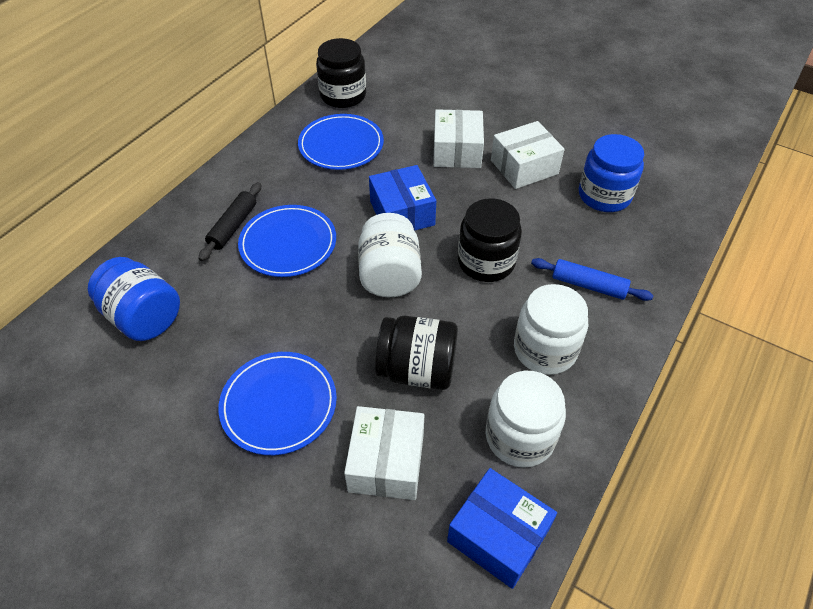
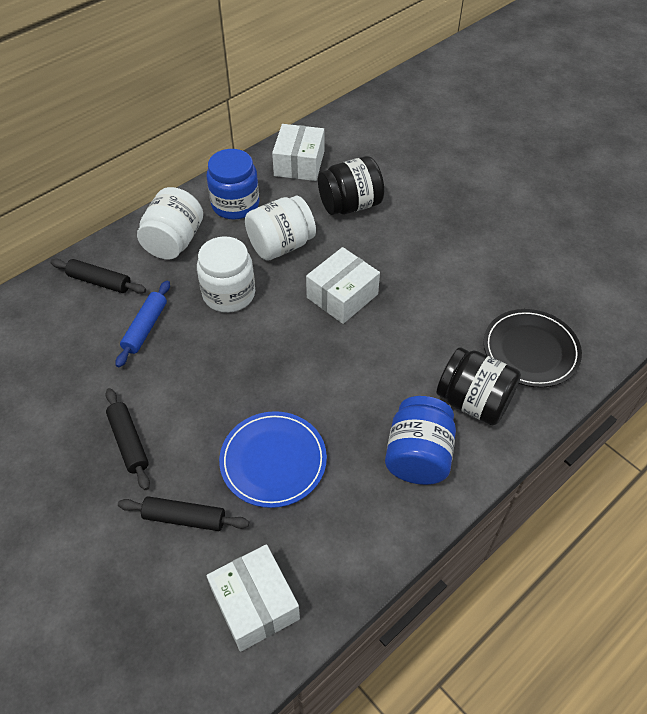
black jar: 3 -> 2
black plate: 0 -> 1
black rolling pin: 1 -> 3
blue box: 2 -> 0
blue plate: 3 -> 1

